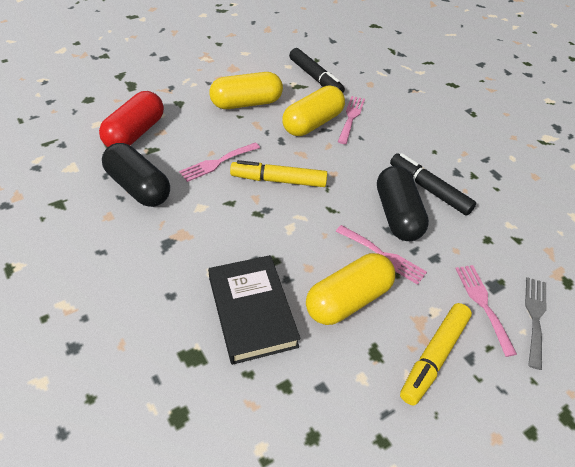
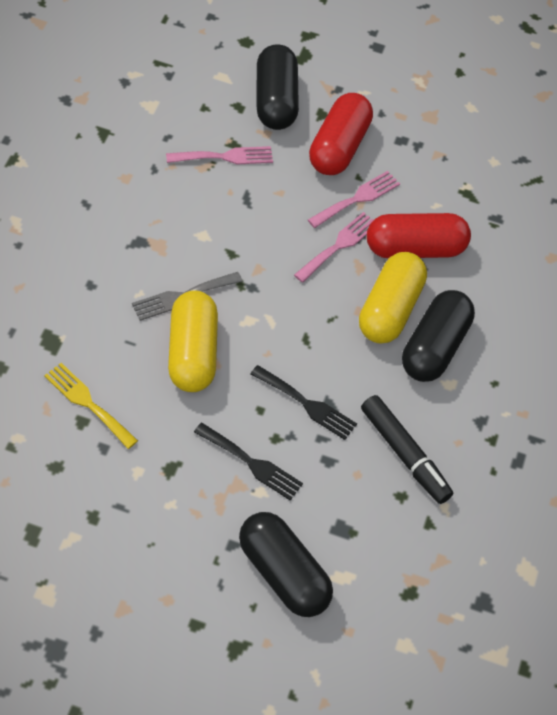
black book: 1 -> 0
black capsule: 2 -> 3
black fork: 0 -> 2
black marker: 2 -> 1
pink fork: 4 -> 3
red capsule: 1 -> 2
yellow capsule: 3 -> 2
yellow fork: 0 -> 1
yellow marker: 2 -> 0

